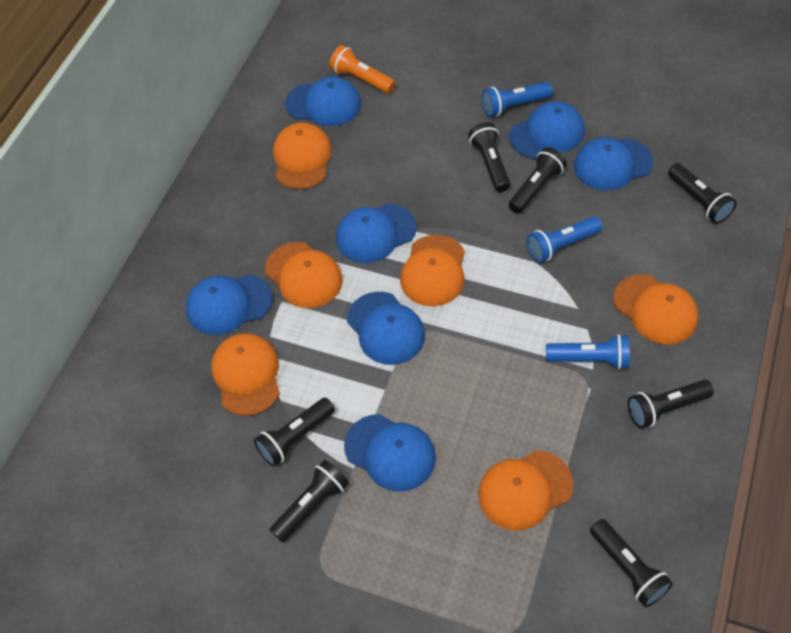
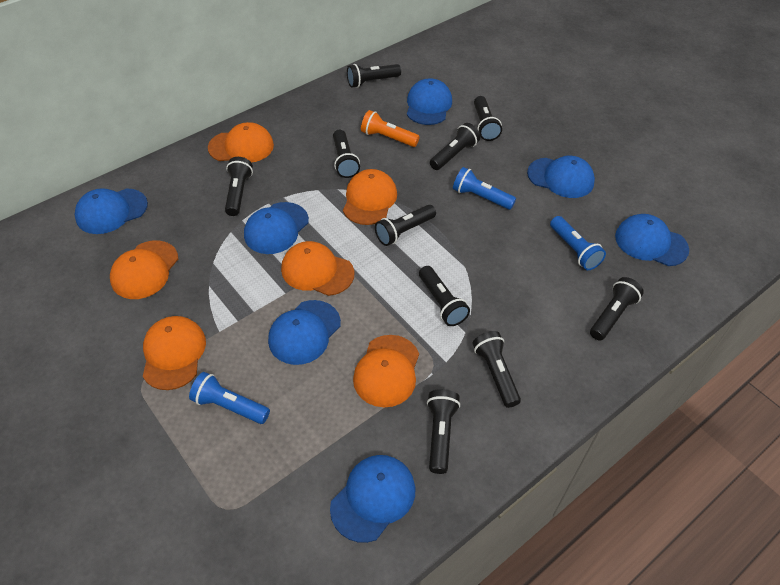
black flashlight: 7 -> 10

